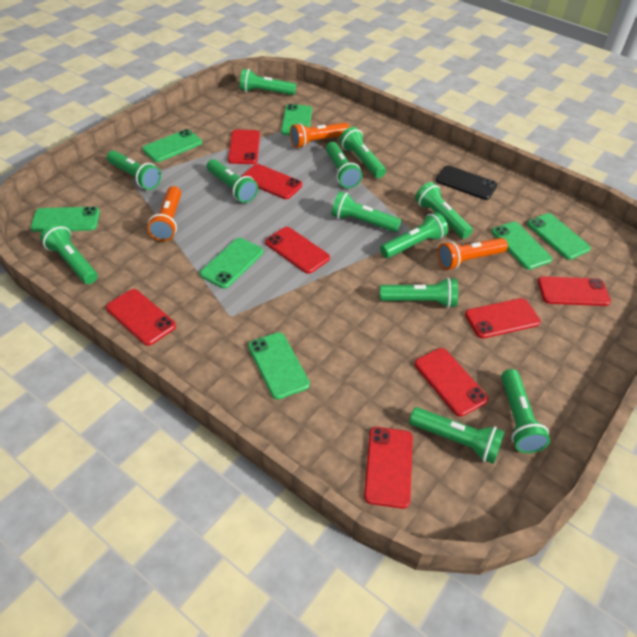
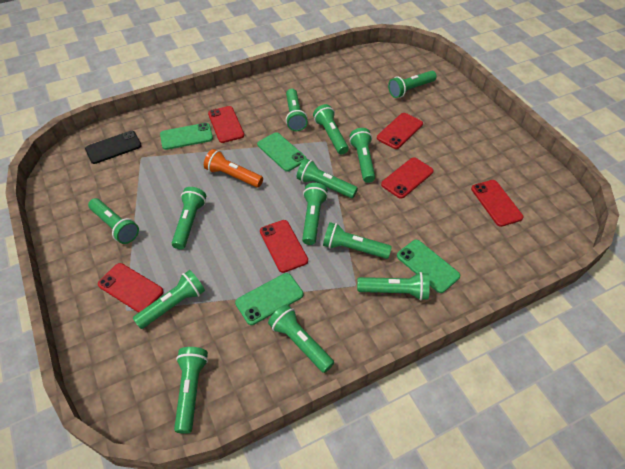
green flashlight: 12 -> 13
green phone: 7 -> 4
orange flashlight: 3 -> 1
red phone: 8 -> 6

